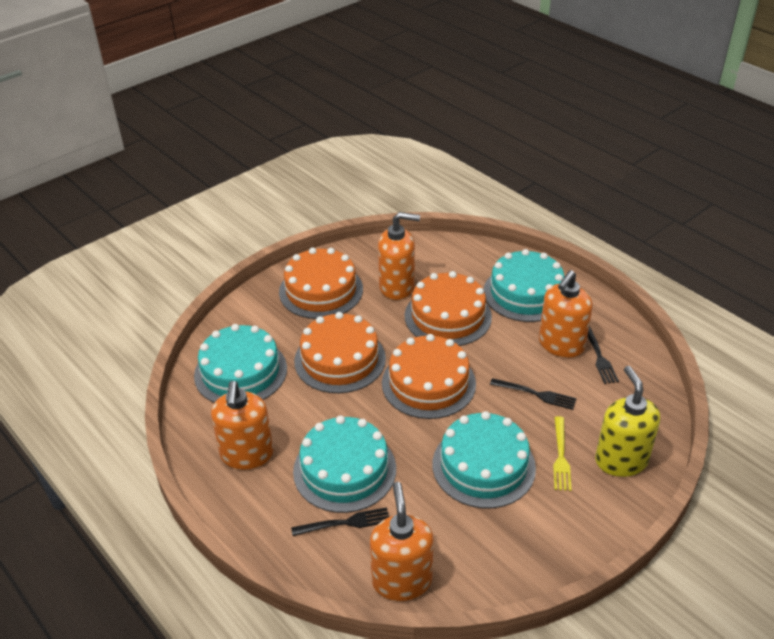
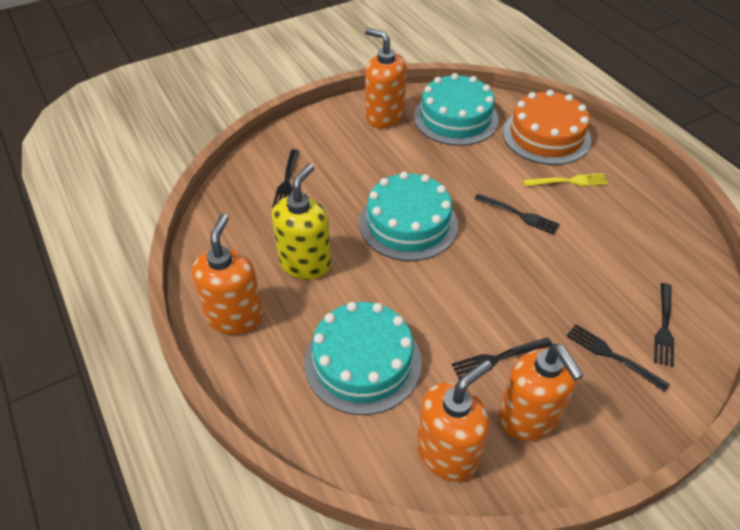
black fork: 3 -> 5
orange cake: 4 -> 1
turquoise cake: 4 -> 3

